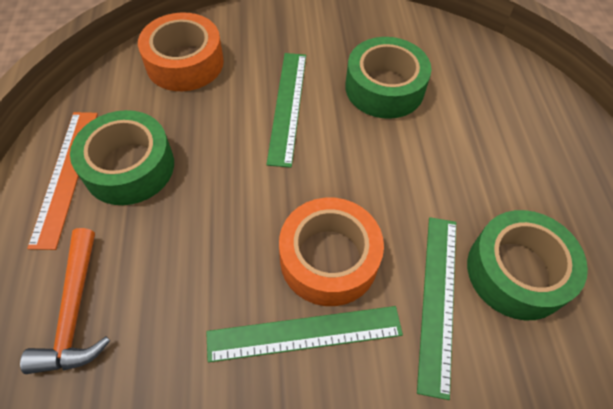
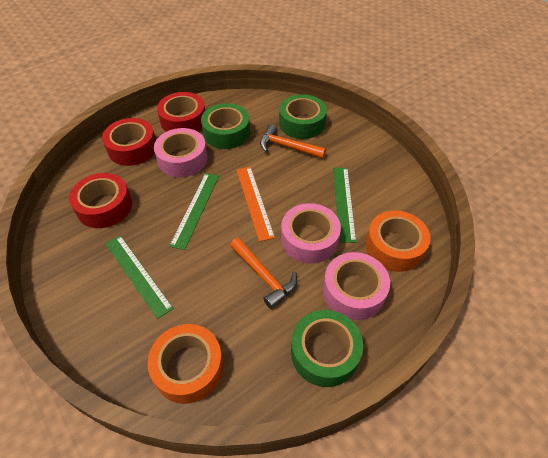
orange hammer: 1 -> 2
pink tape: 0 -> 3
red tape: 0 -> 3

